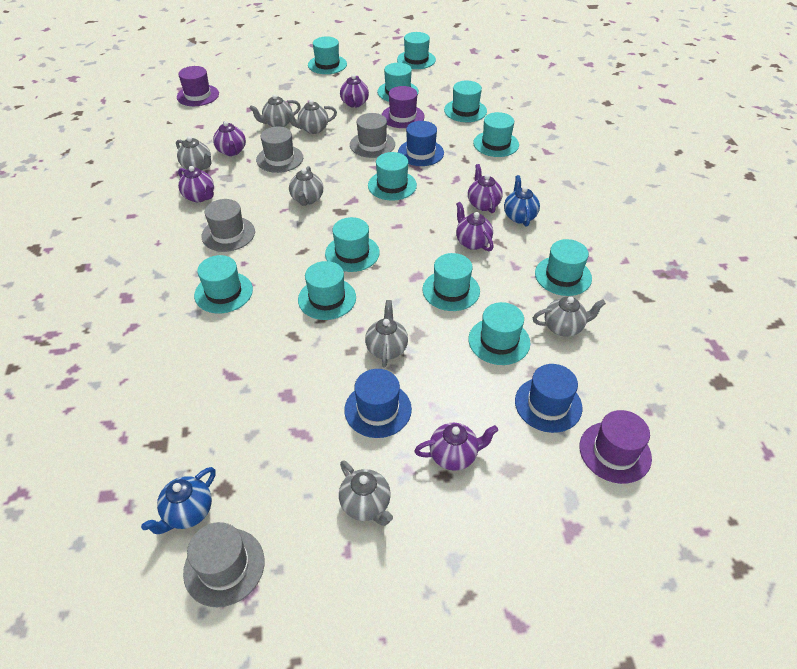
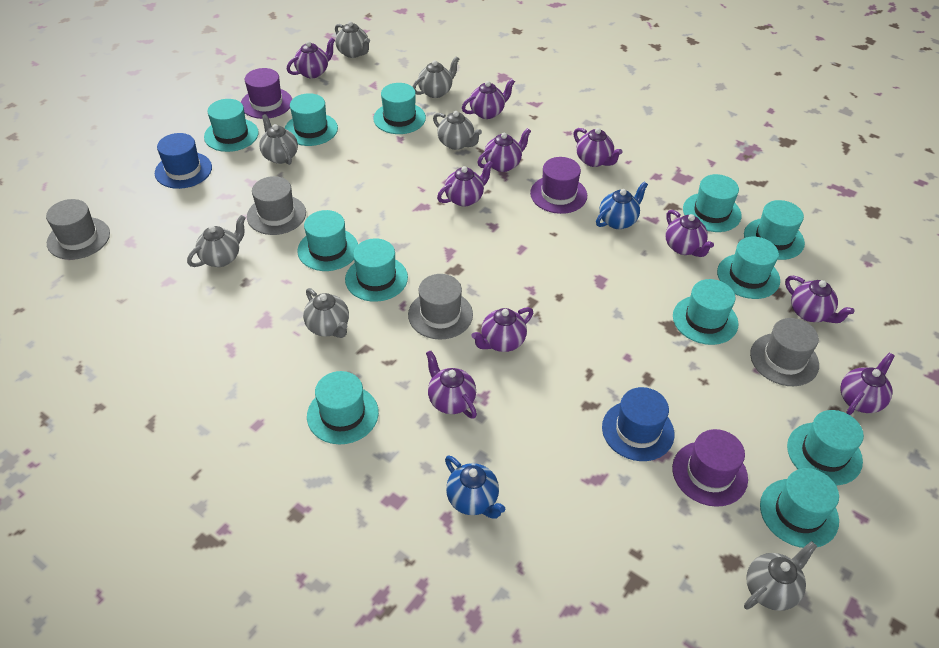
blue hat: 3 -> 2
purple teapot: 6 -> 10

